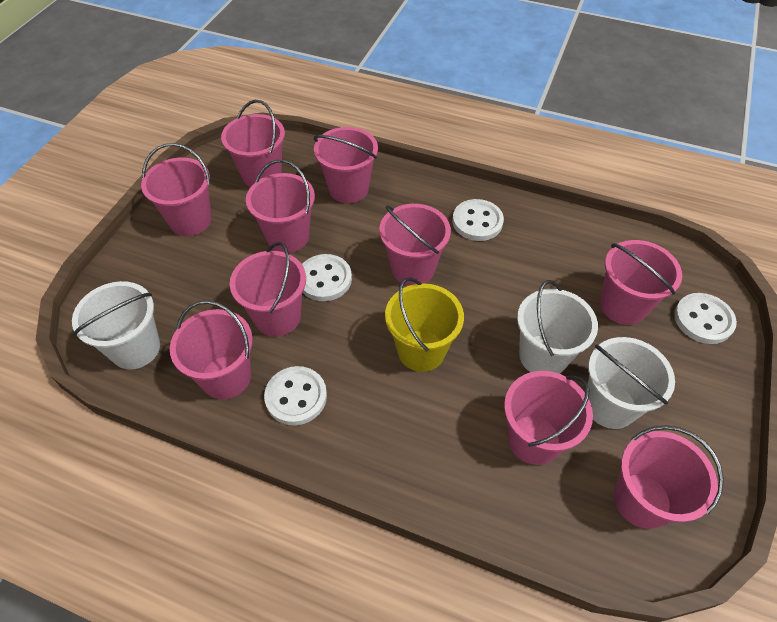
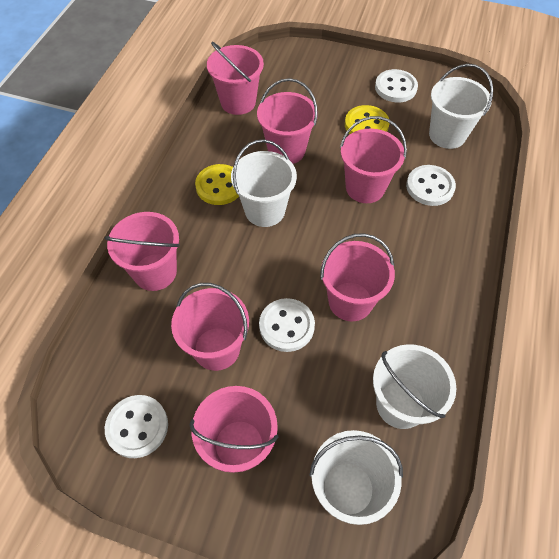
pink bucket: 10 -> 7
white bucket: 3 -> 4
yellow bucket: 1 -> 0
yellow button: 0 -> 2

